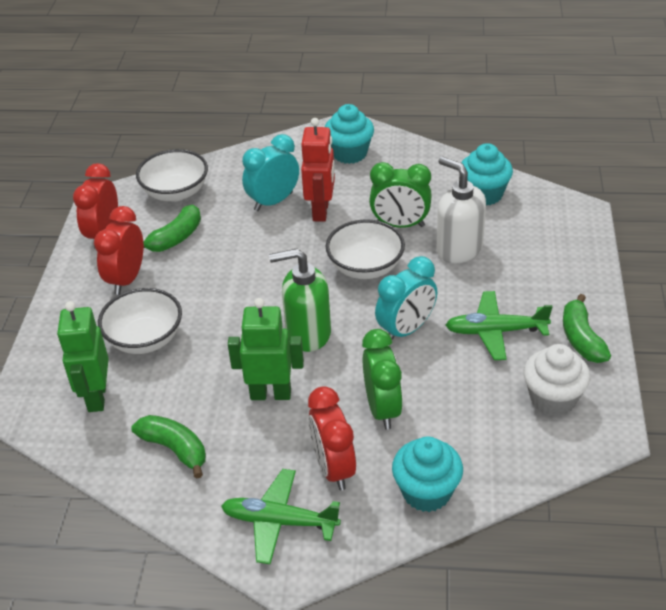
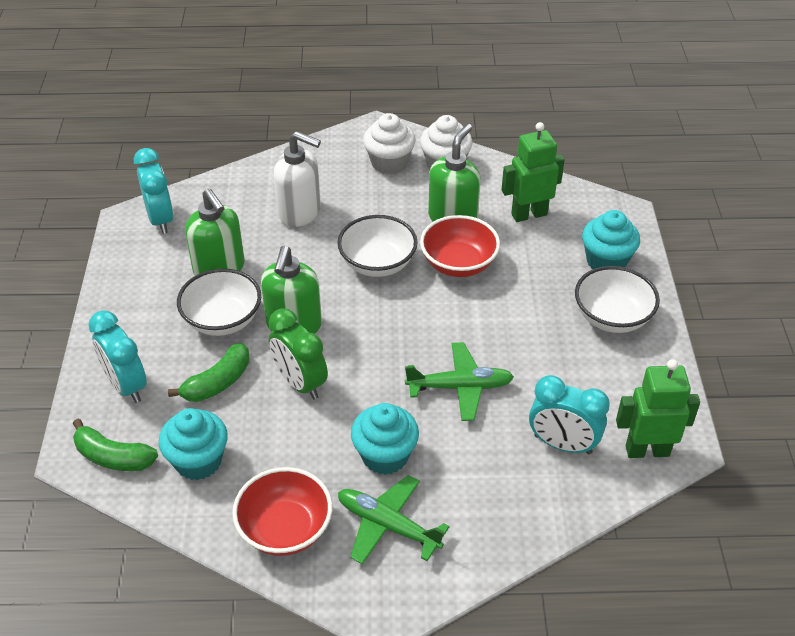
green banana: 3 -> 2
green clock: 2 -> 1
green soap dispenser: 1 -> 3
red bowl: 0 -> 2
red clock: 3 -> 0
red robot: 1 -> 0
turquoise clock: 2 -> 3
white cupcake: 1 -> 2

